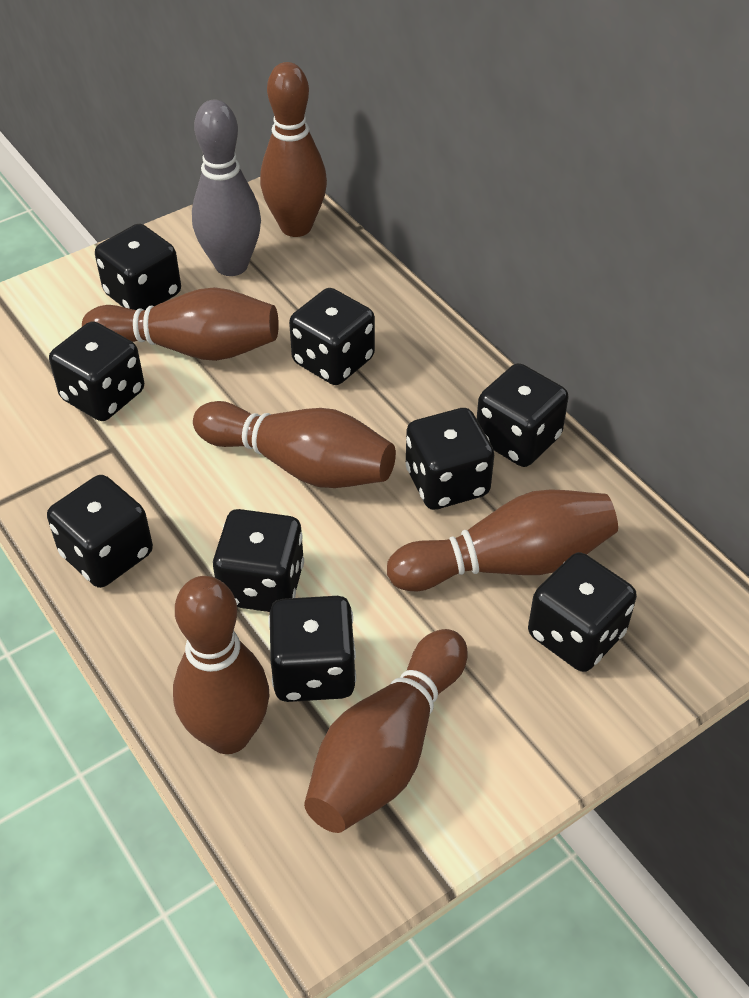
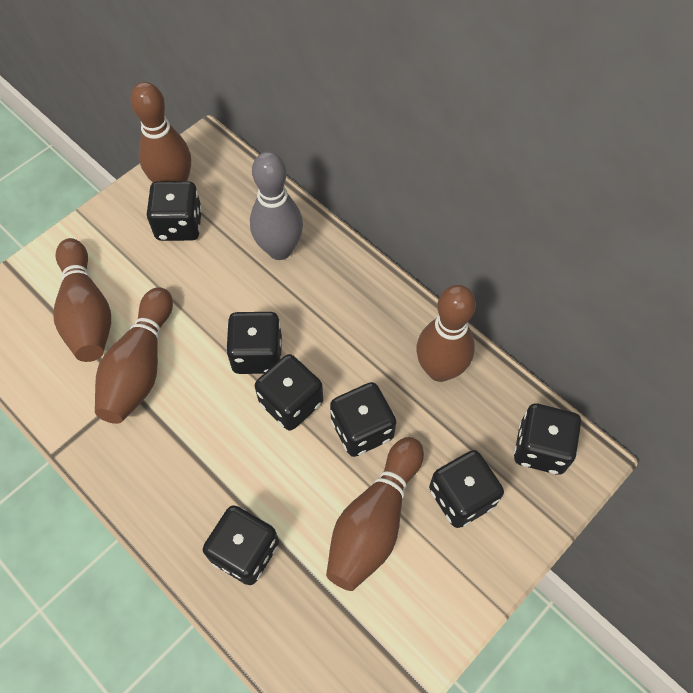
black dice: 9 -> 7
brown bowling pin: 6 -> 5

